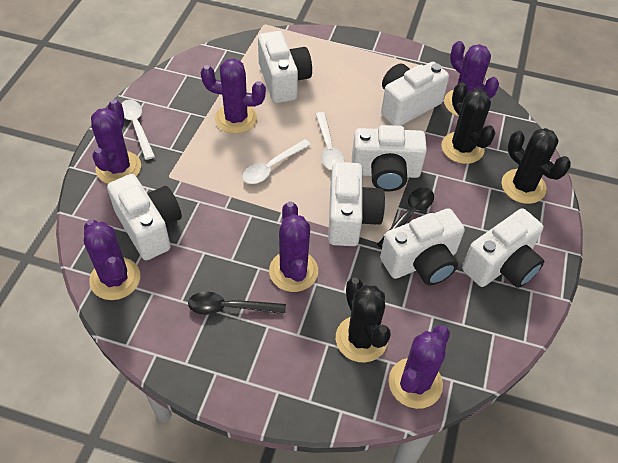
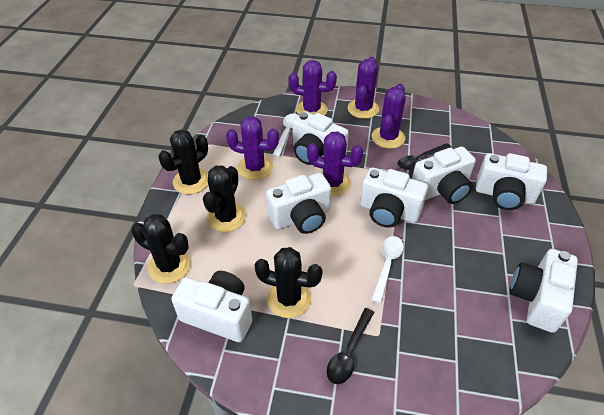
black cactus: 3 -> 4
purple cactus: 6 -> 5
white spoon: 3 -> 2

